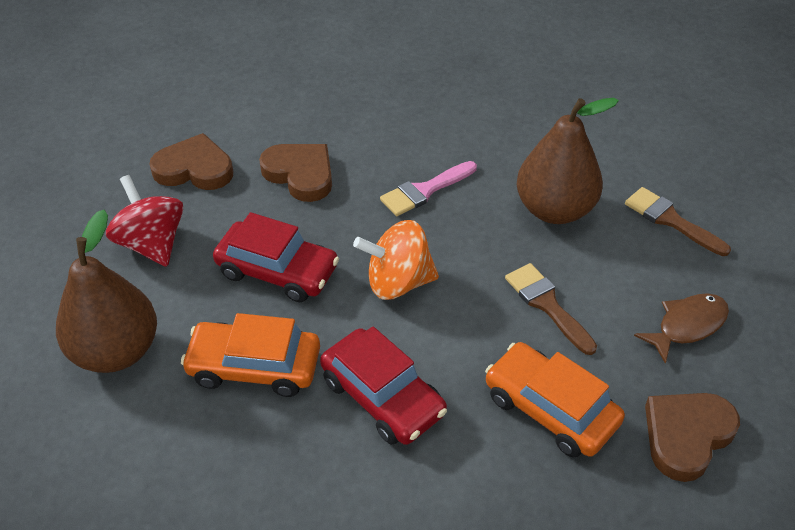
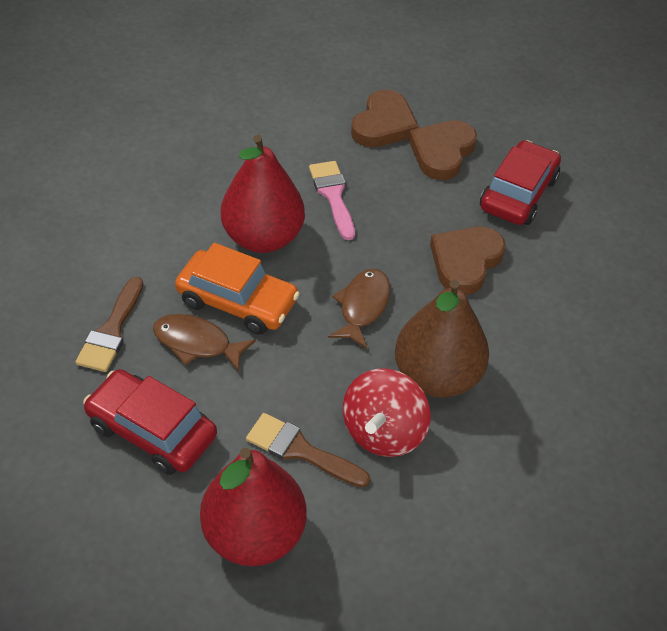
brown fish: 1 -> 2
brown pear: 2 -> 1
orange car: 2 -> 1
orange spinning top: 1 -> 0
red pear: 0 -> 2

